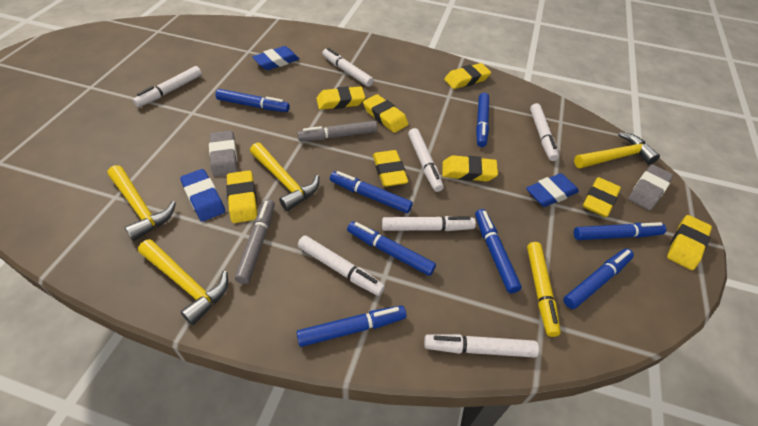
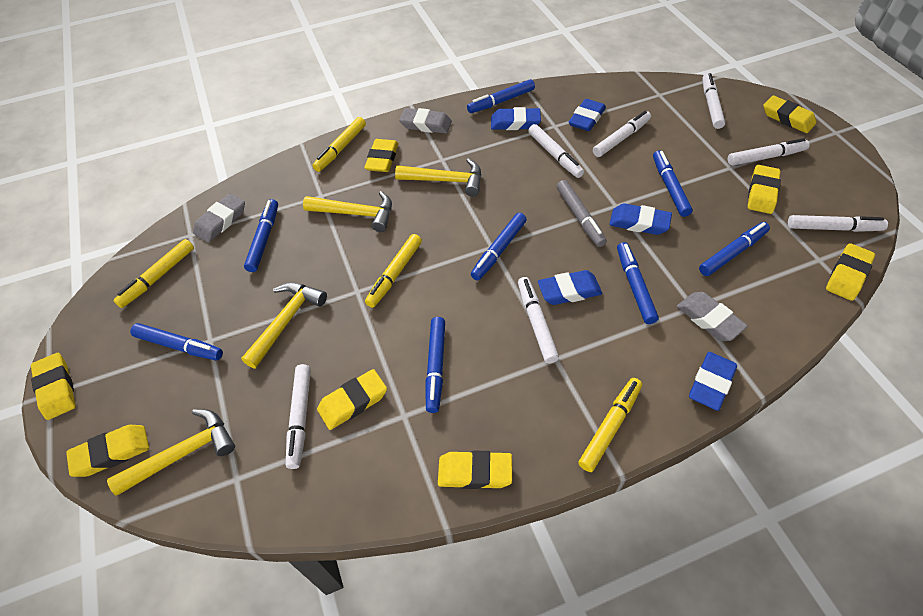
blue eraser: 3 -> 5
grey eraser: 2 -> 3
grey marker: 2 -> 1
yellow marker: 1 -> 4

